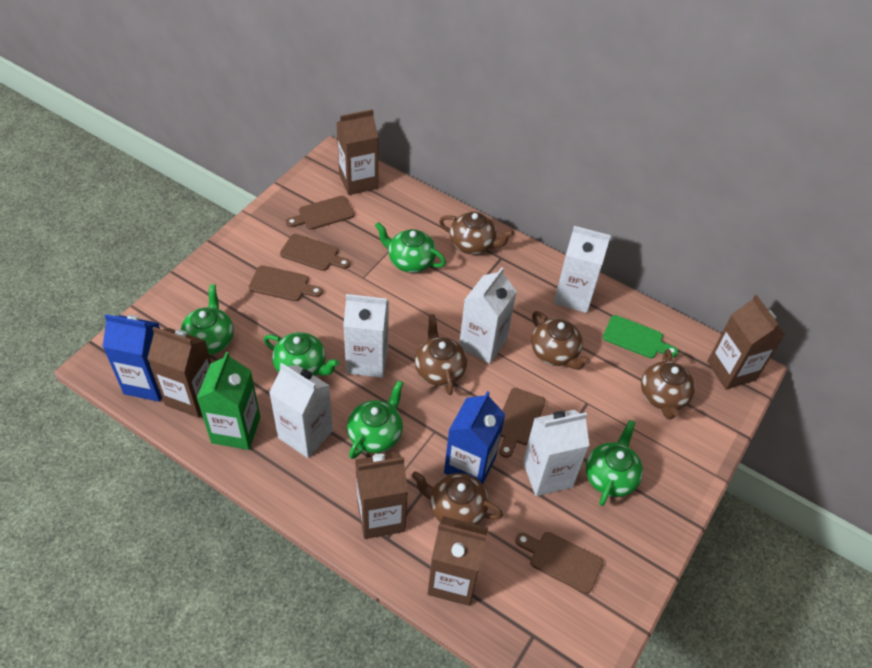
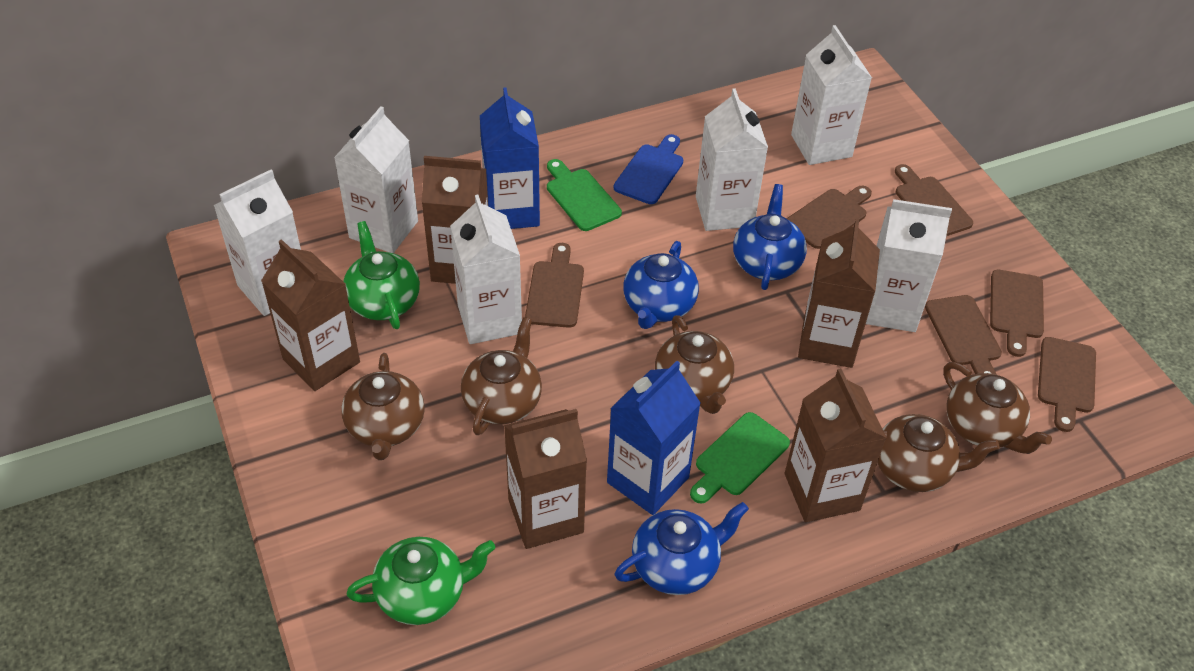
blue cutting board: 0 -> 1
blue teapot: 0 -> 3
brown cutting board: 5 -> 6
green carton: 1 -> 0
green cutting board: 1 -> 2
green teapot: 5 -> 2
white carton: 5 -> 6

